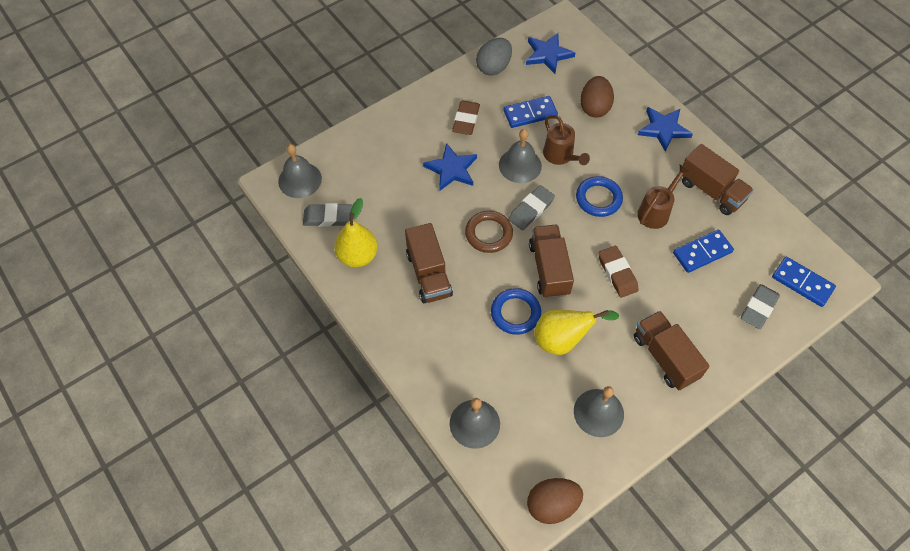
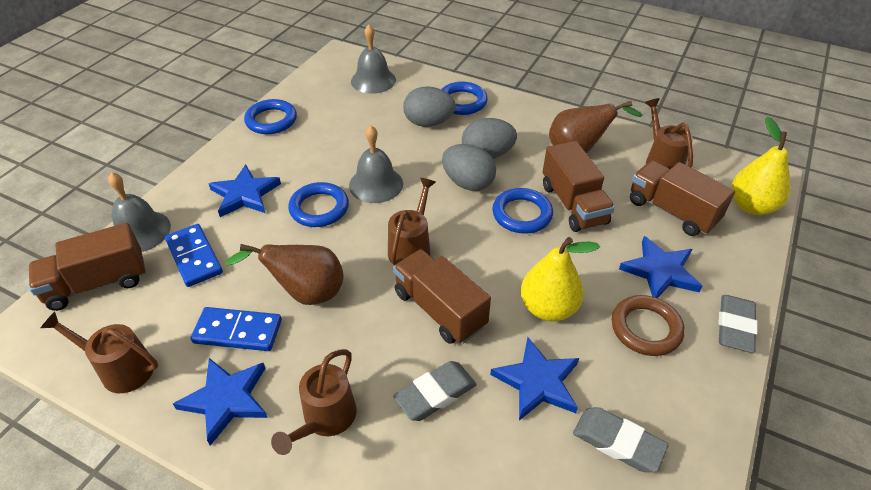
blue domino: 3 -> 2
blue ring: 2 -> 4
blue star: 3 -> 4
brown egg: 2 -> 0
brown eraser: 2 -> 0
brown pear: 0 -> 2
brown watering can: 2 -> 4
grey bell: 4 -> 3
grey egg: 1 -> 3

